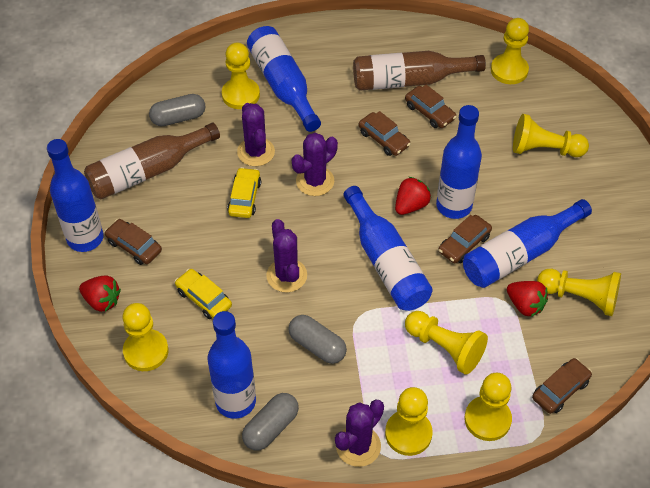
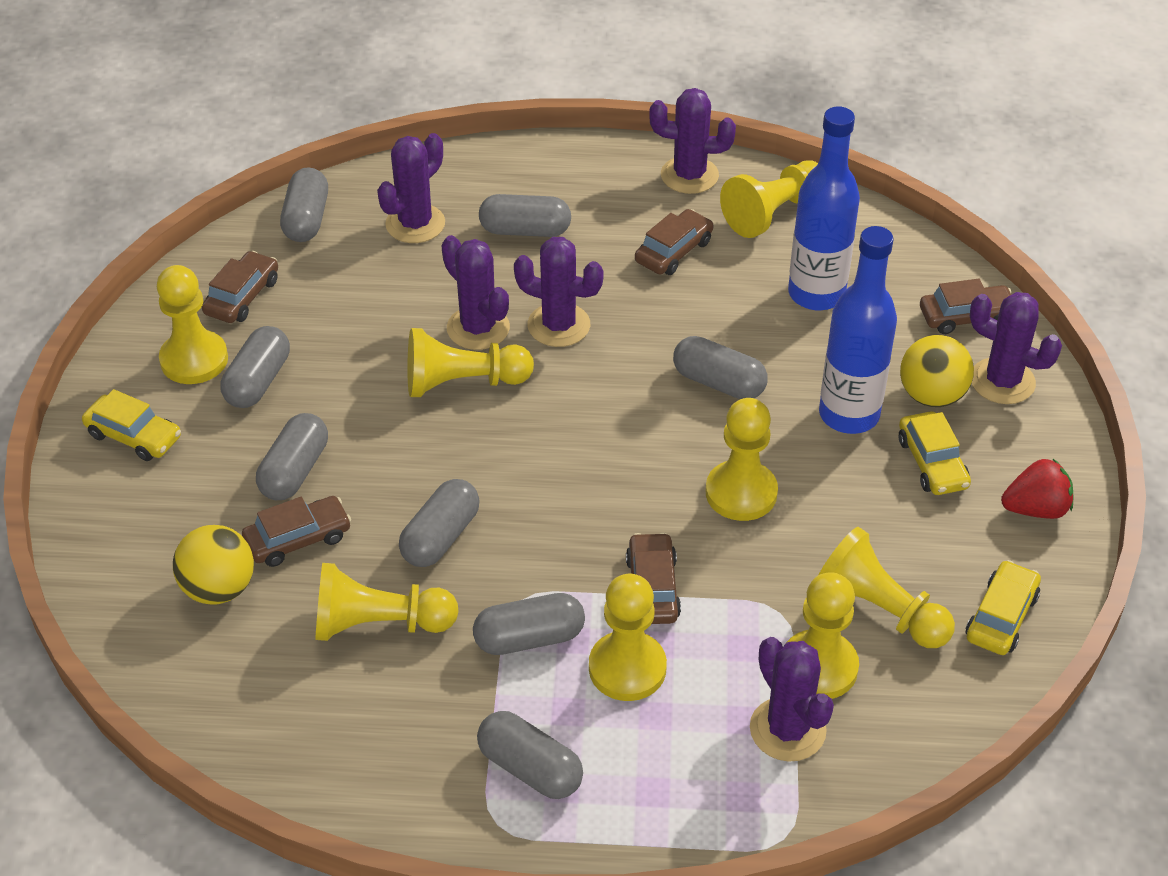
blue bottle: 6 -> 2
brown bottle: 2 -> 0
grey capsule: 3 -> 8
purple cactus: 4 -> 6
red strawberry: 3 -> 1
yellow ball: 0 -> 2
yellow car: 2 -> 3

